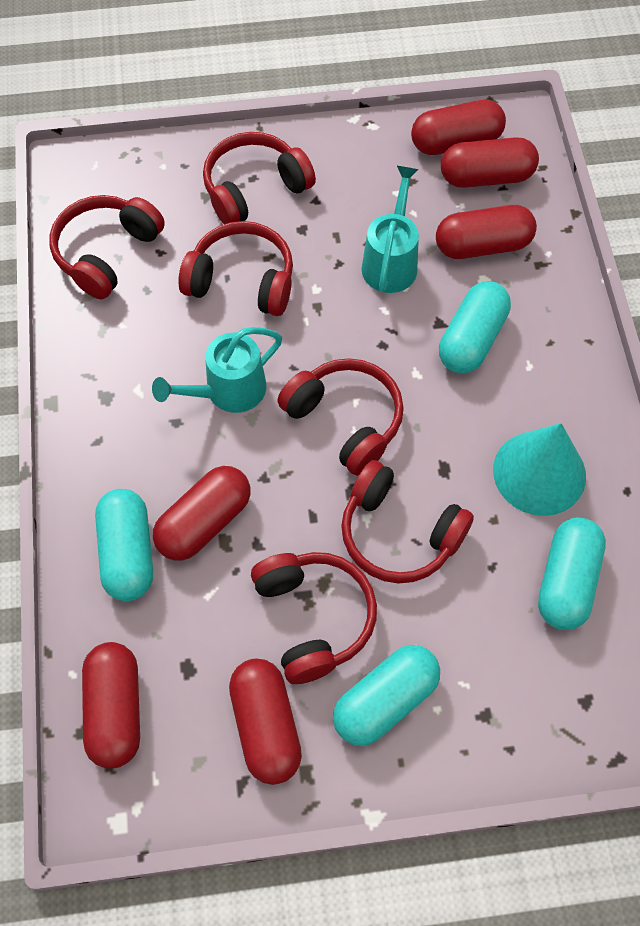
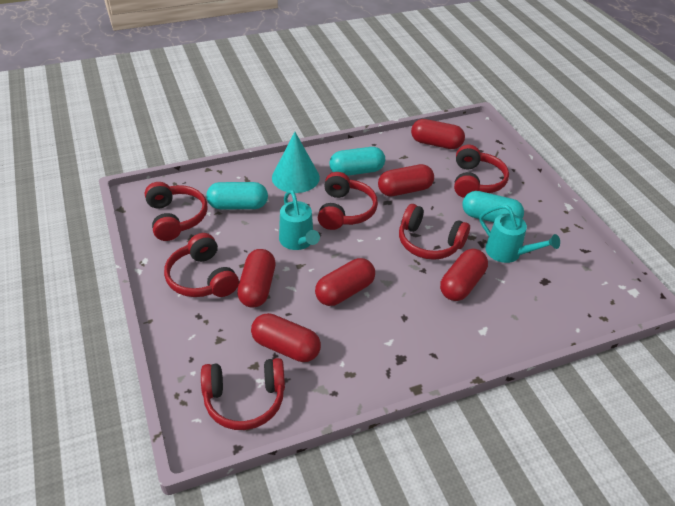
turquoise capsule: 4 -> 3

